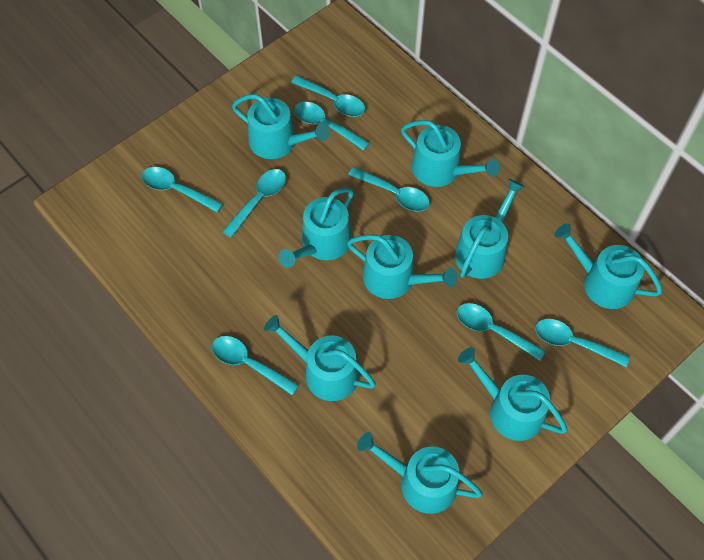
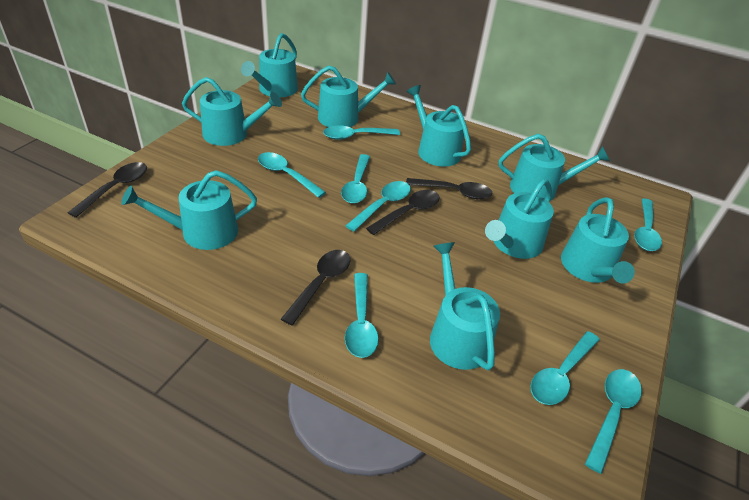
black spoon: 0 -> 4

